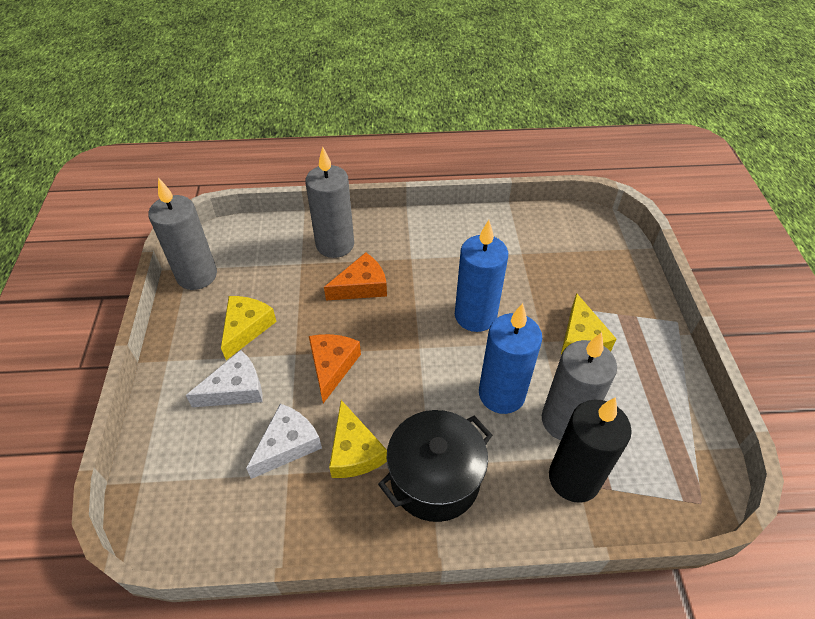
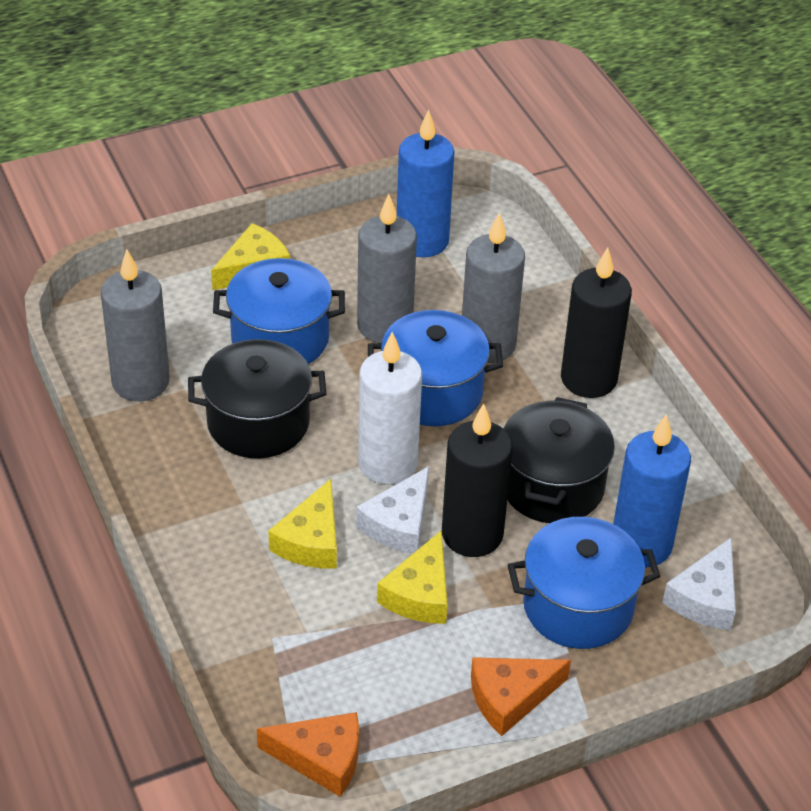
black candle: 1 -> 2
black pot: 1 -> 2
blue pot: 0 -> 3
white candle: 0 -> 1

